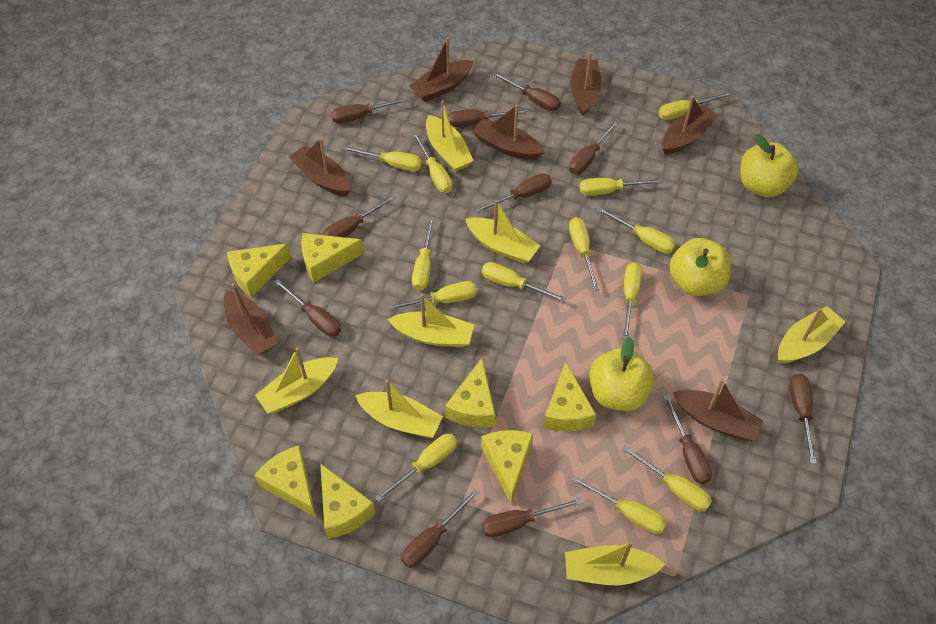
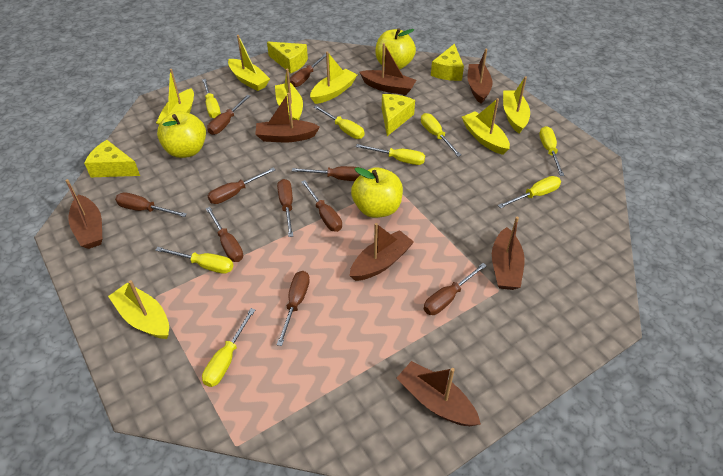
brown screwdriver: 11 -> 10
yellow cheese: 7 -> 4
yellow screwdriver: 13 -> 8

